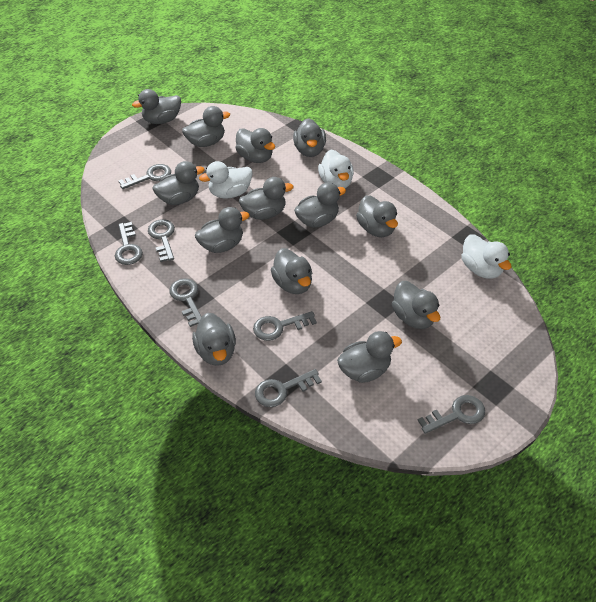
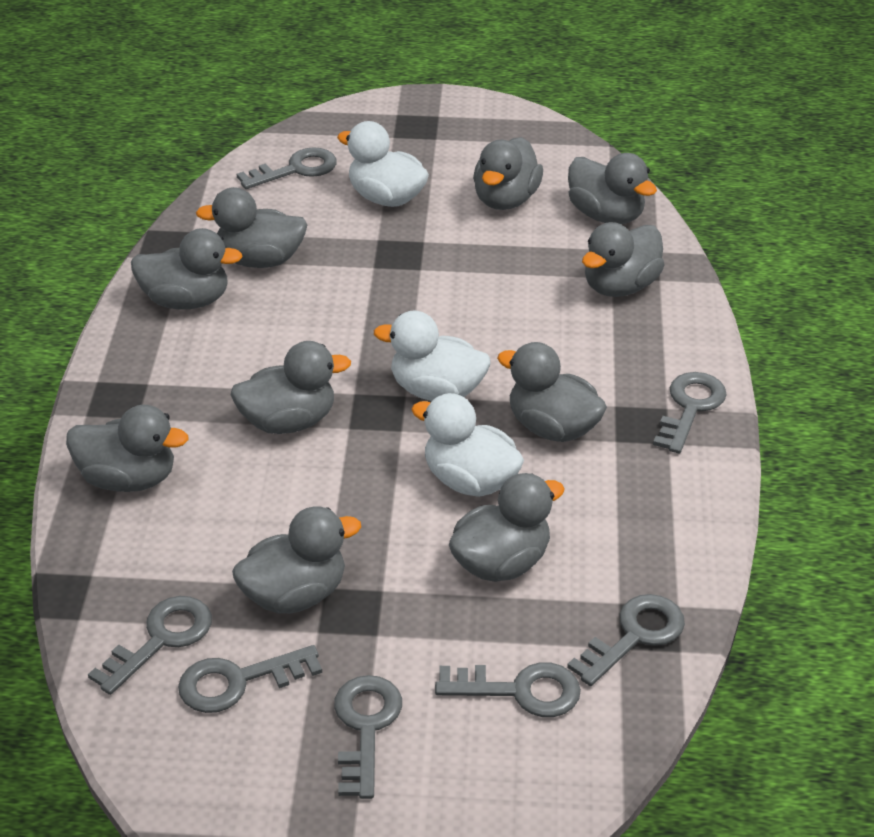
grey duck: 13 -> 10

